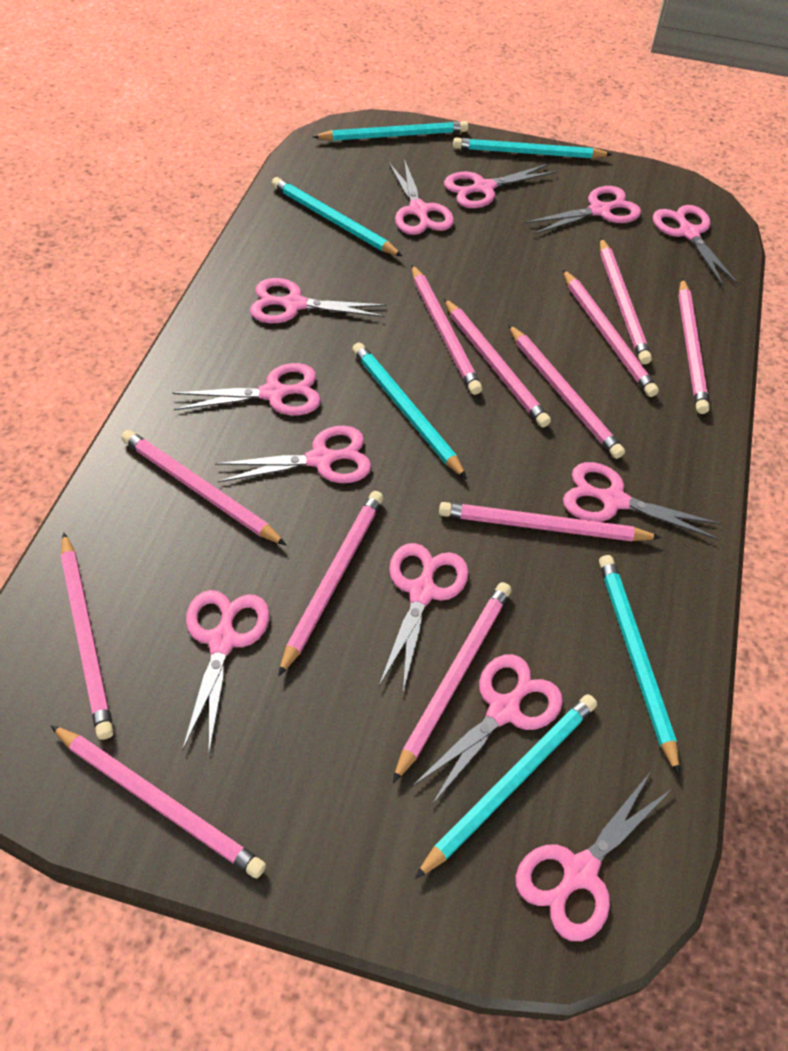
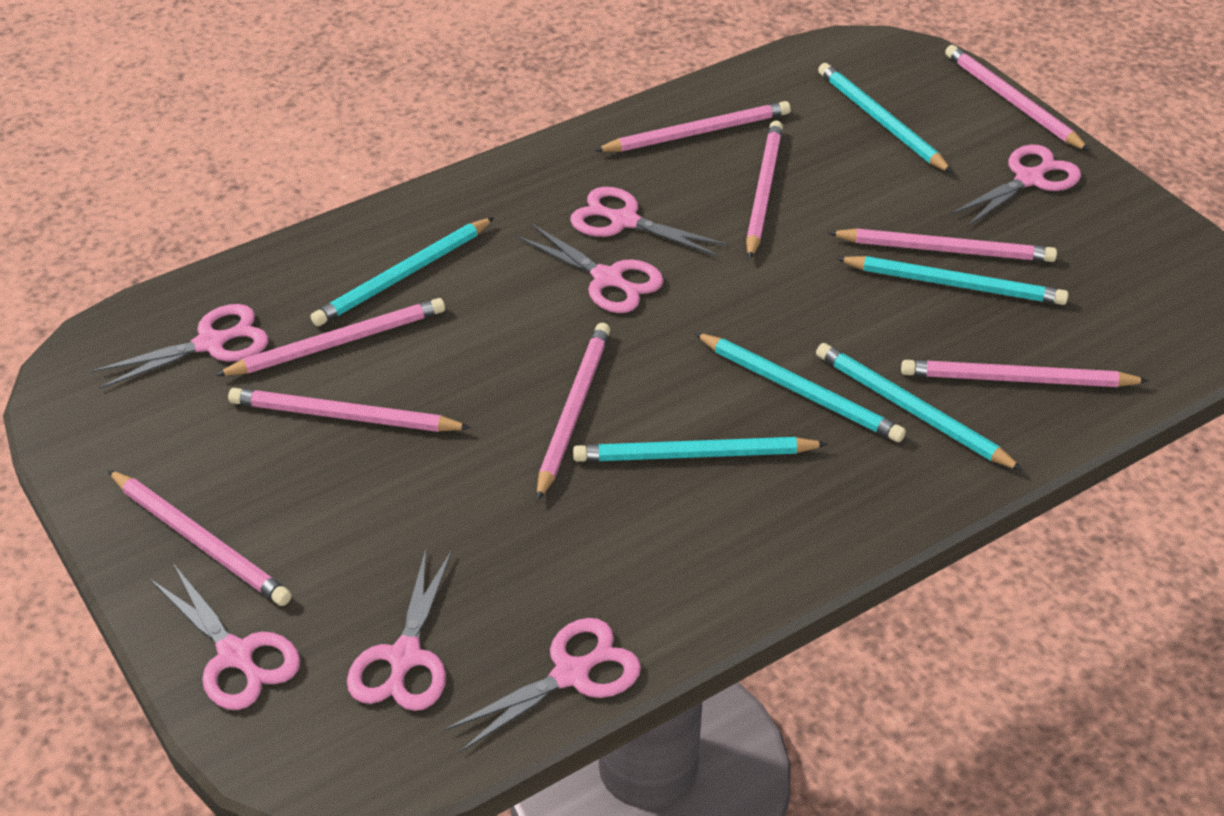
pink pencil: 12 -> 9
pink scissors: 12 -> 7

